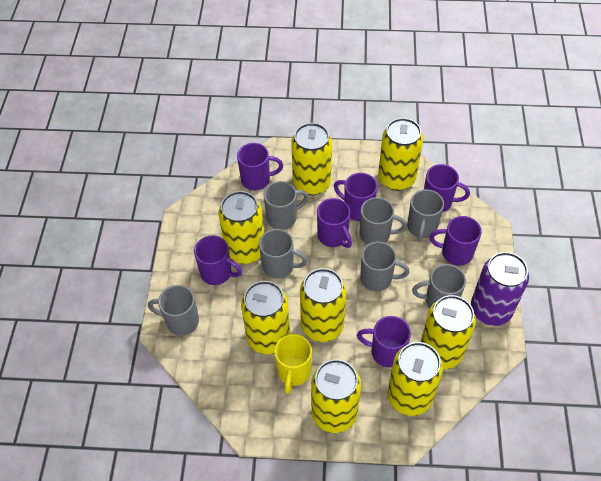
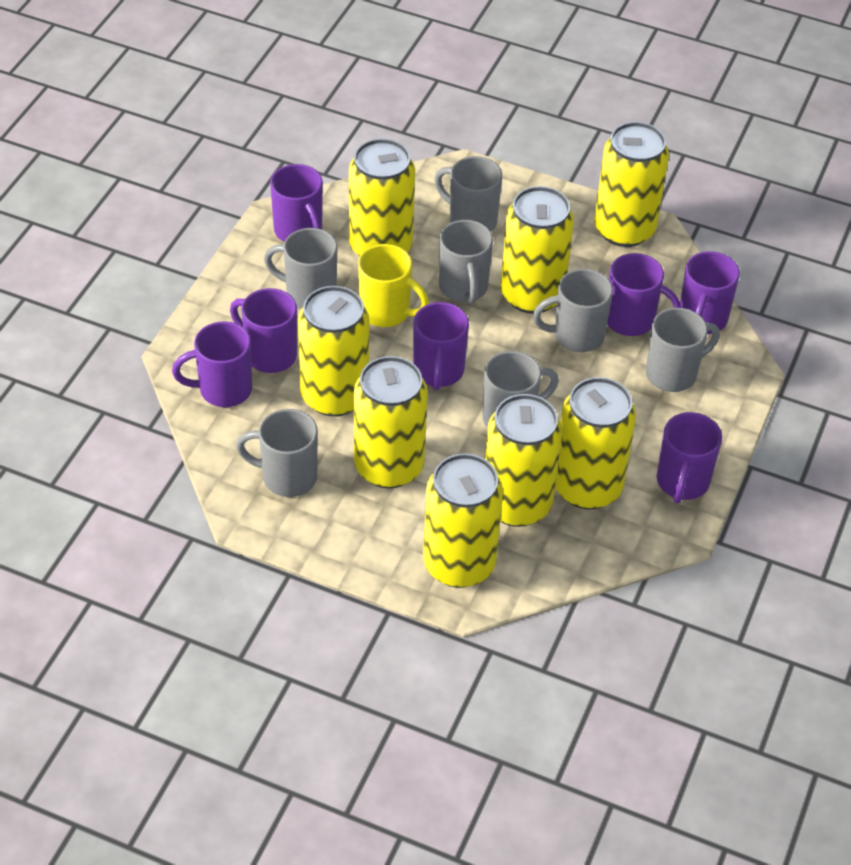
purple can: 1 -> 0

